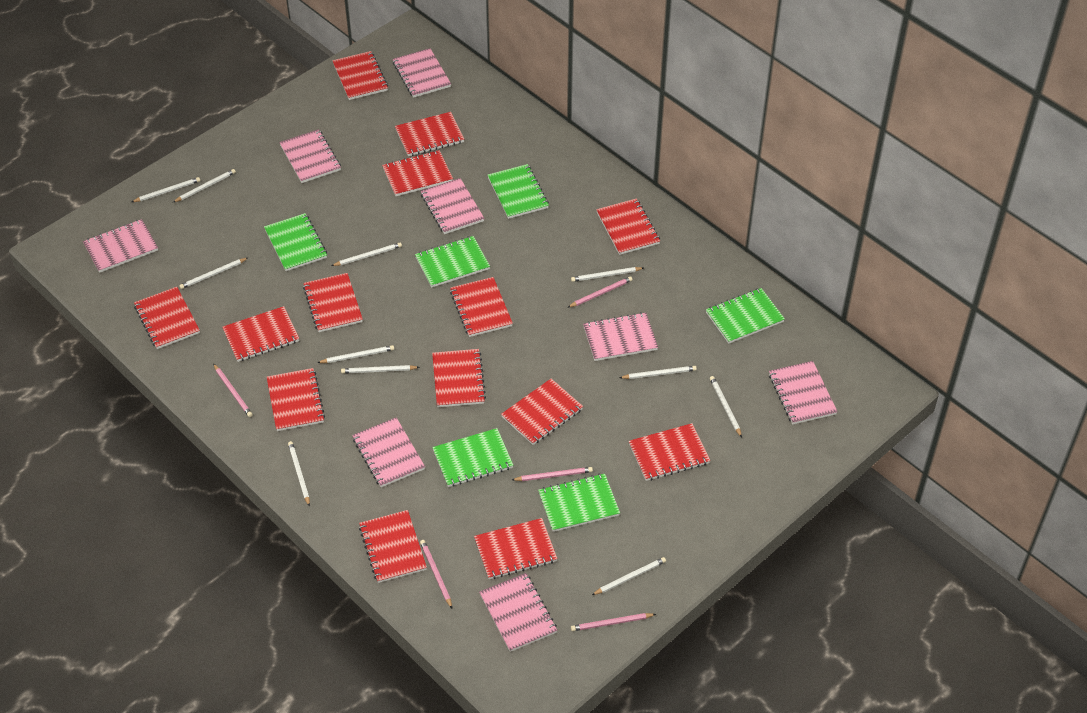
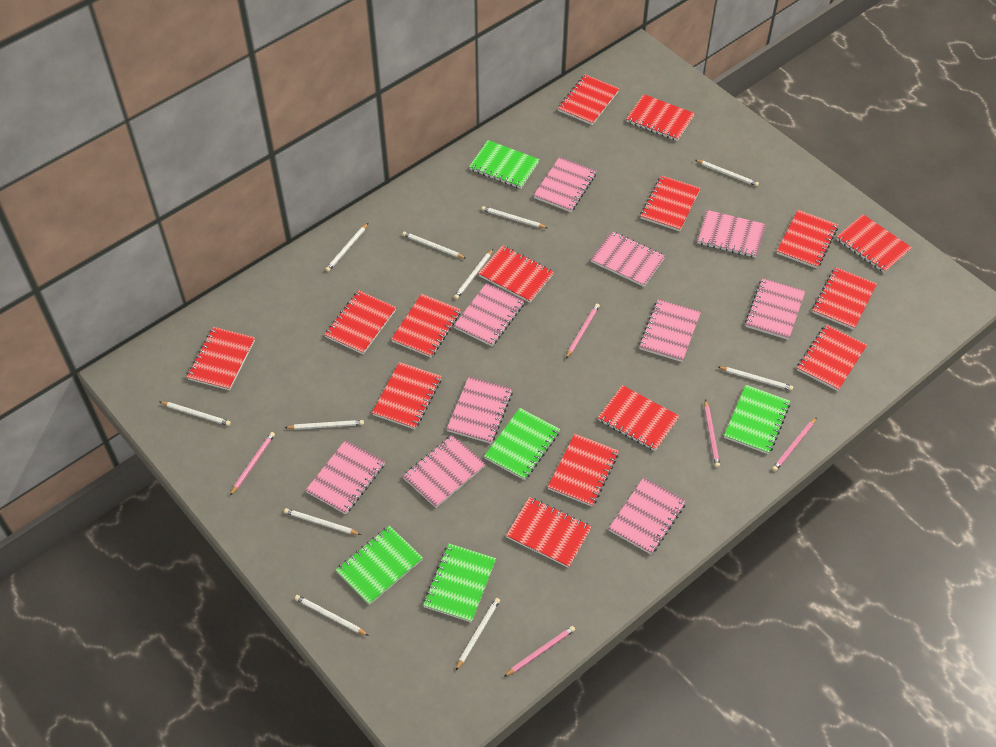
green notebook: 6 -> 5
pink notebook: 8 -> 10
red notebook: 14 -> 15

